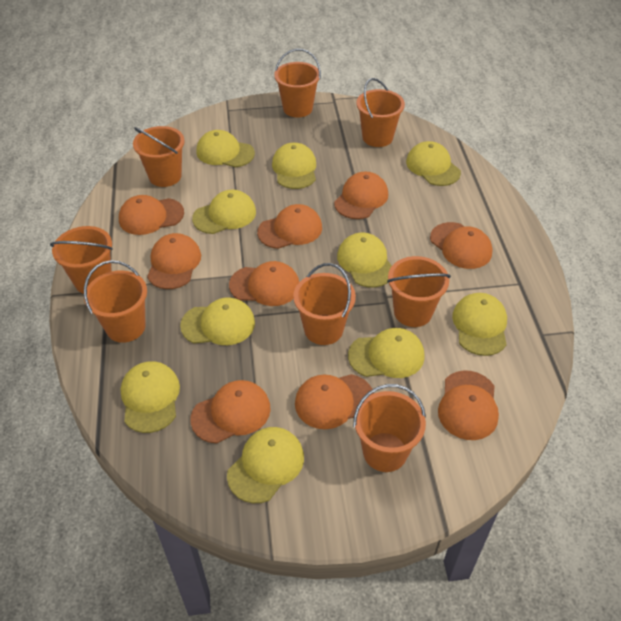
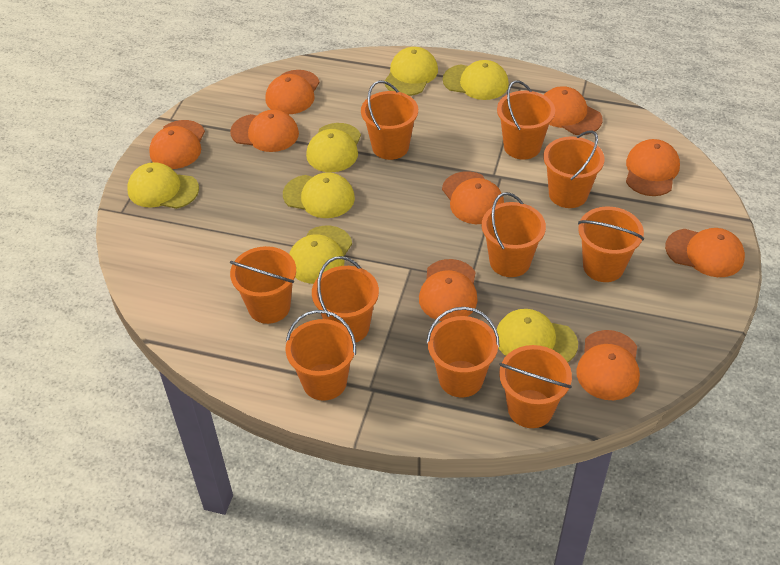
orange bucket: 8 -> 10
yellow cap: 10 -> 7

